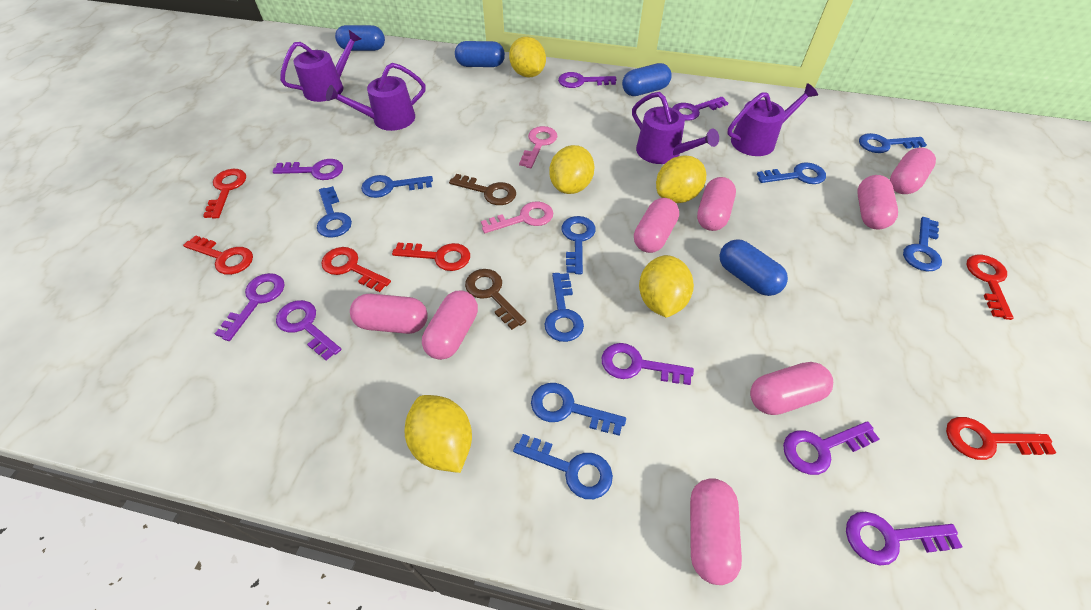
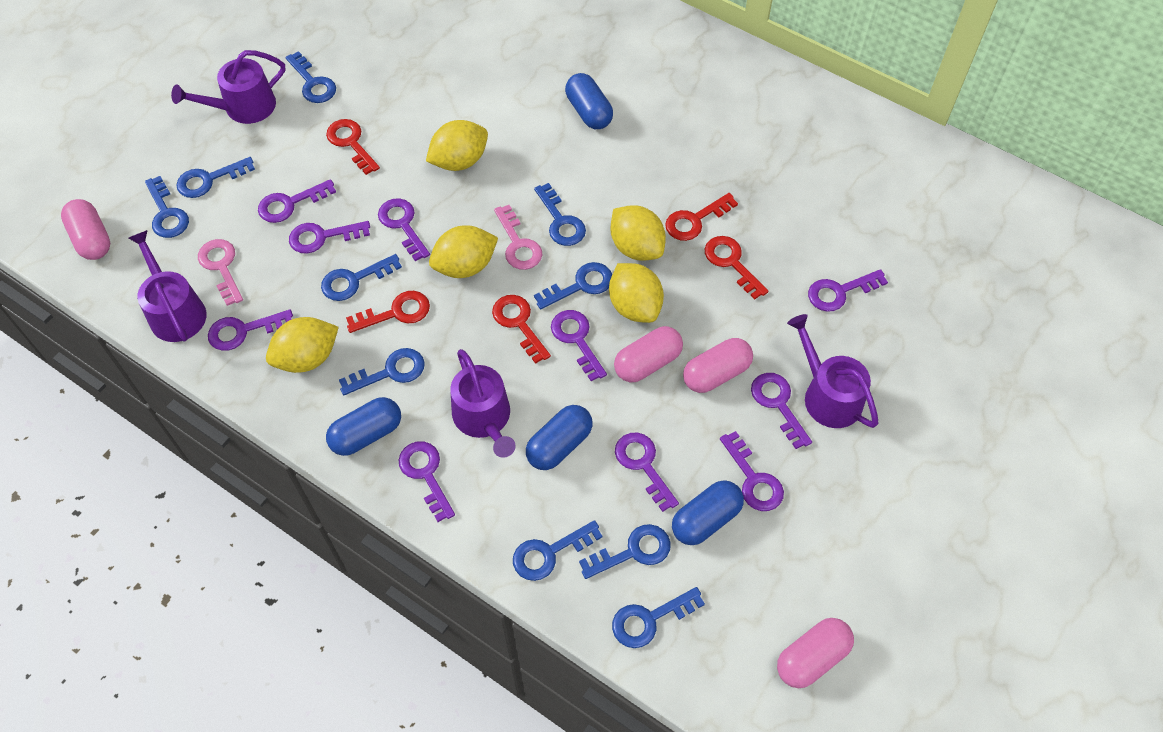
blue key: 9 -> 10
brown key: 2 -> 0
pink capsule: 8 -> 4
purple key: 8 -> 10
red key: 6 -> 5

